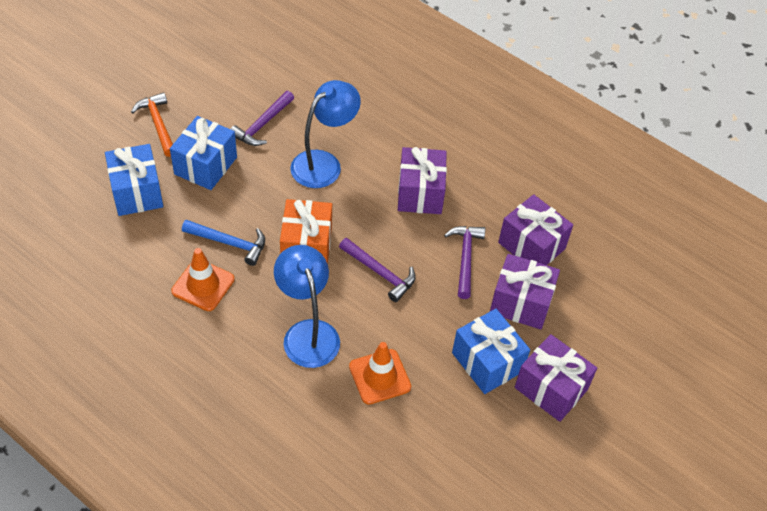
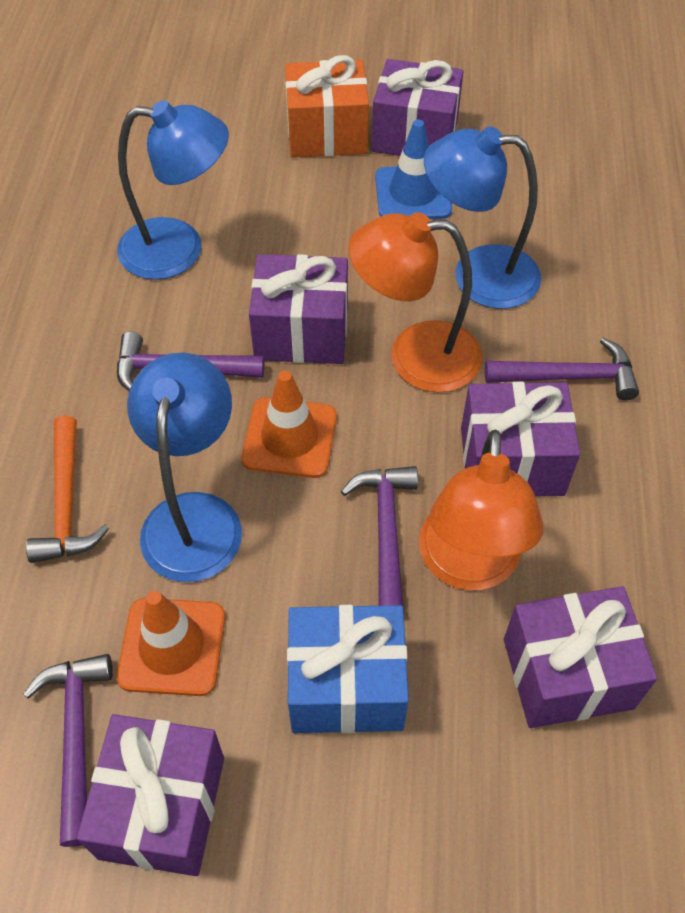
blue gift: 3 -> 1
blue hammer: 1 -> 0
blue lamp: 2 -> 3
blue traffic cone: 0 -> 1
orange lamp: 0 -> 2
purple gift: 4 -> 5
purple hammer: 3 -> 4

